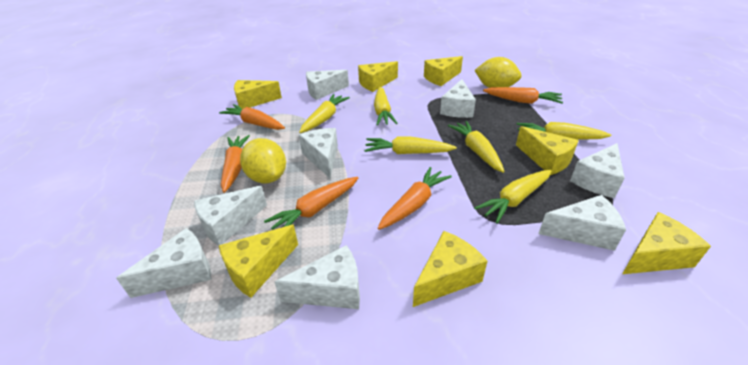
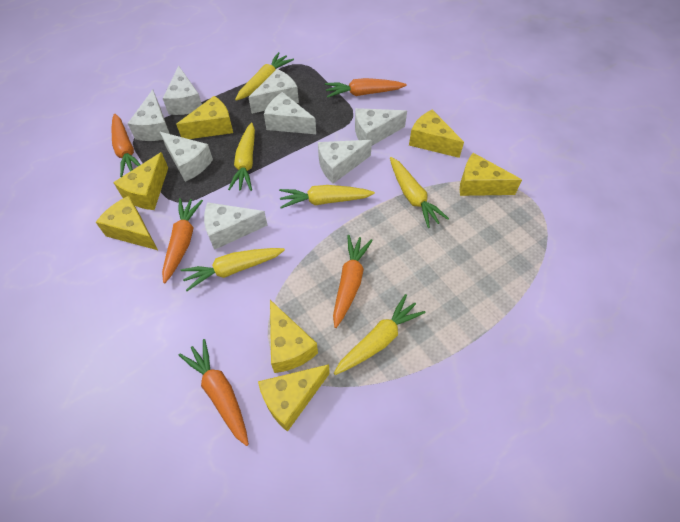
yellow lemon: 2 -> 0

